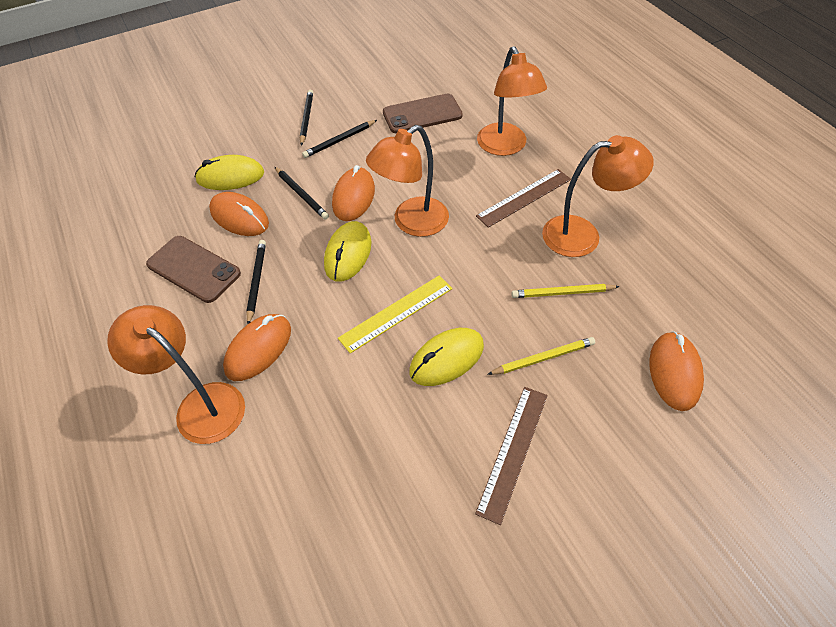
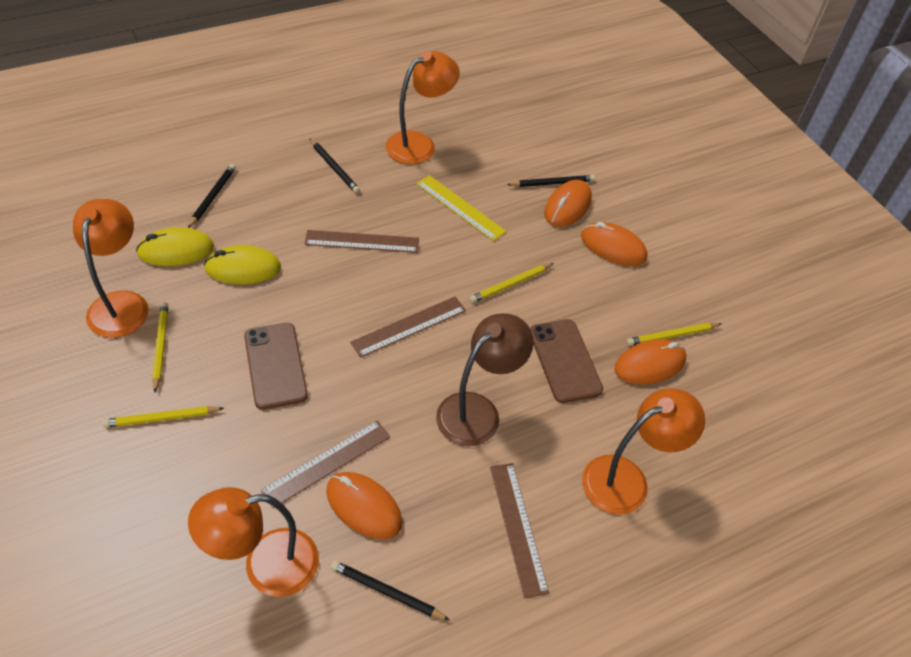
brown lamp: 0 -> 1
brown ruler: 2 -> 4
yellow mouse: 3 -> 2
yellow pencil: 2 -> 4

